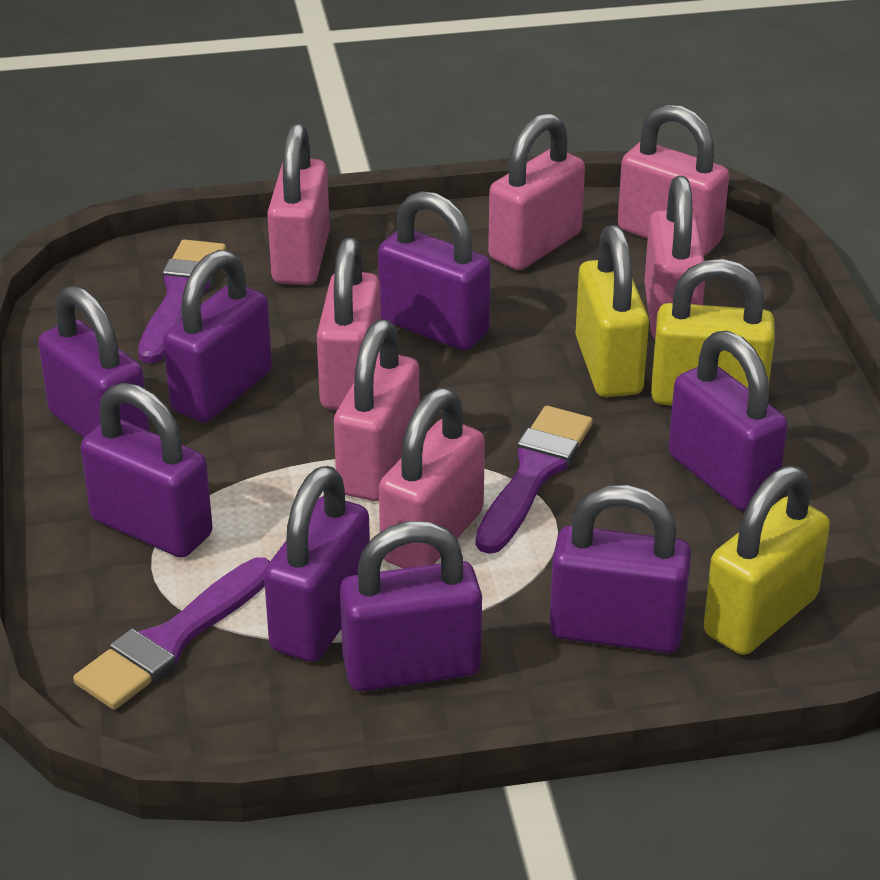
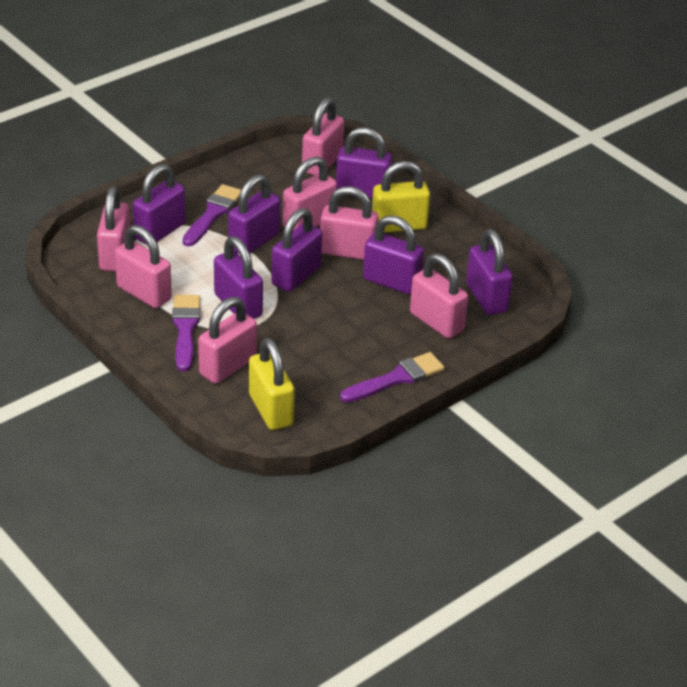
purple padlock: 8 -> 7
yellow padlock: 3 -> 2

